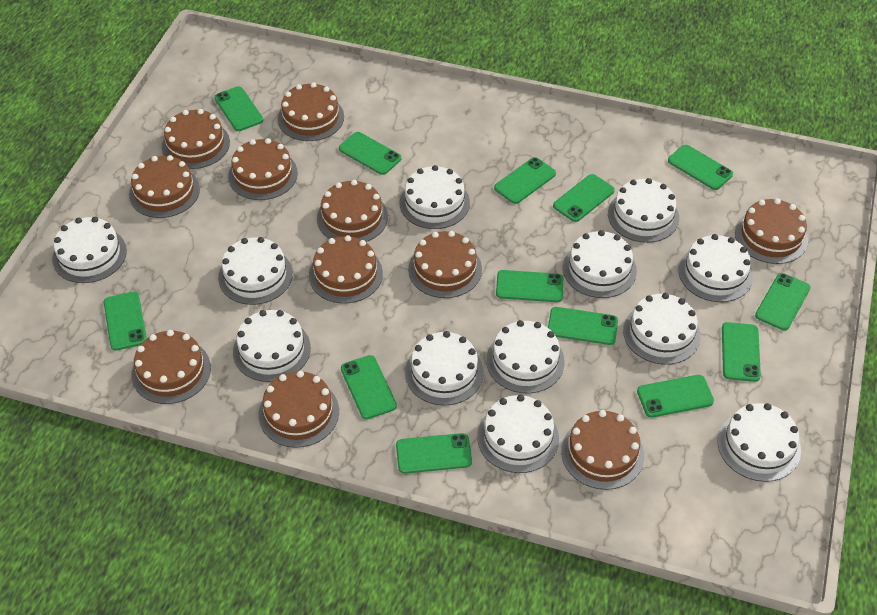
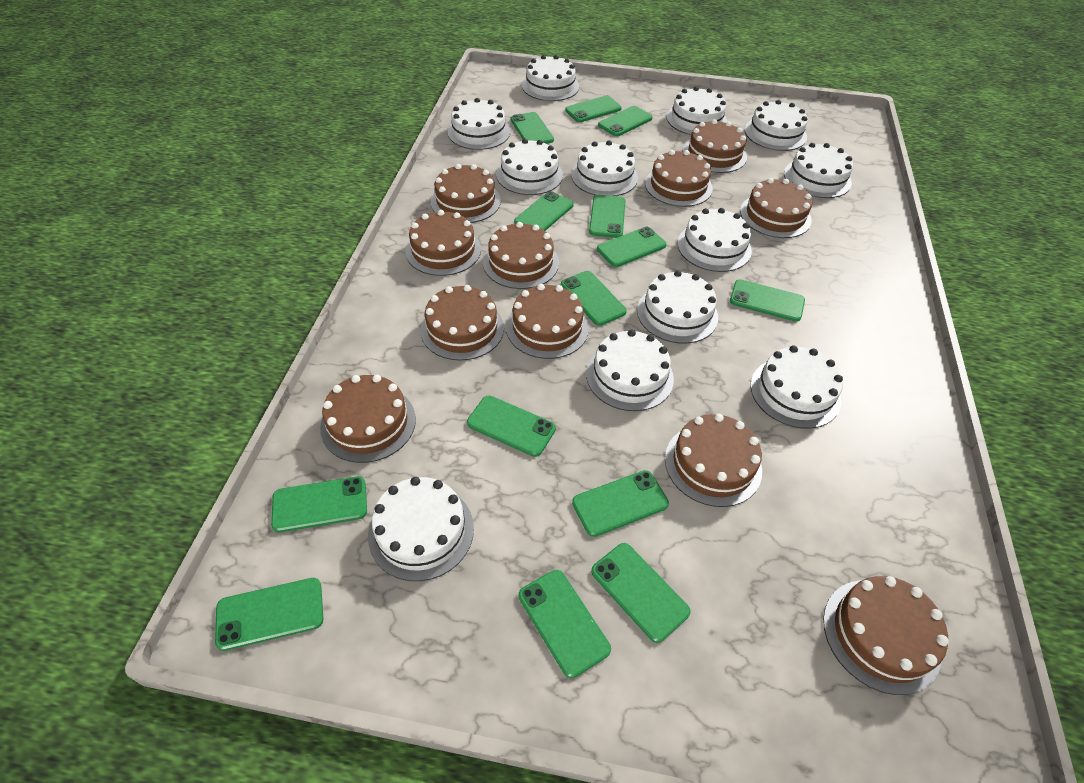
green phone: 13 -> 14

